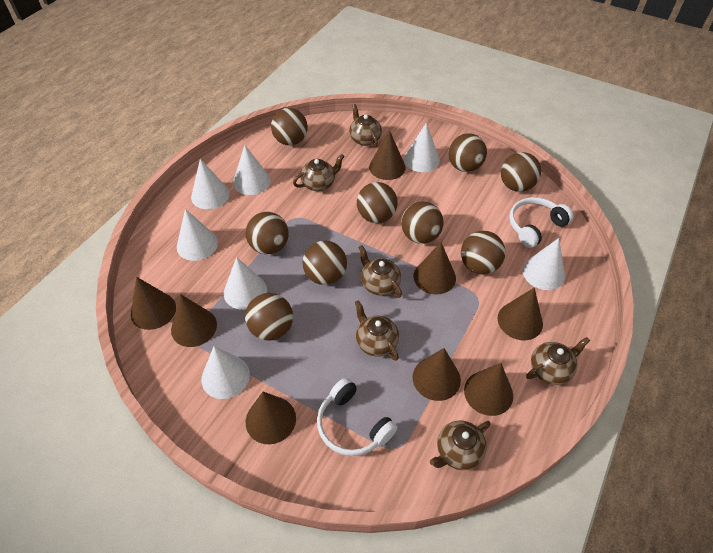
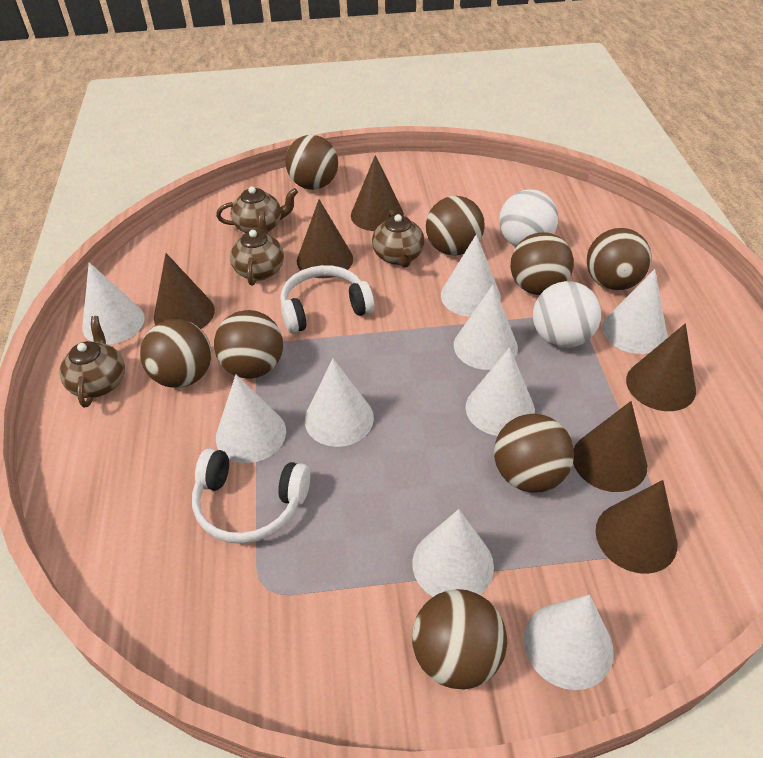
brown ball: 9 -> 8
brown cone: 8 -> 6
brown teapot: 6 -> 4
white ball: 0 -> 2
white cone: 7 -> 9

